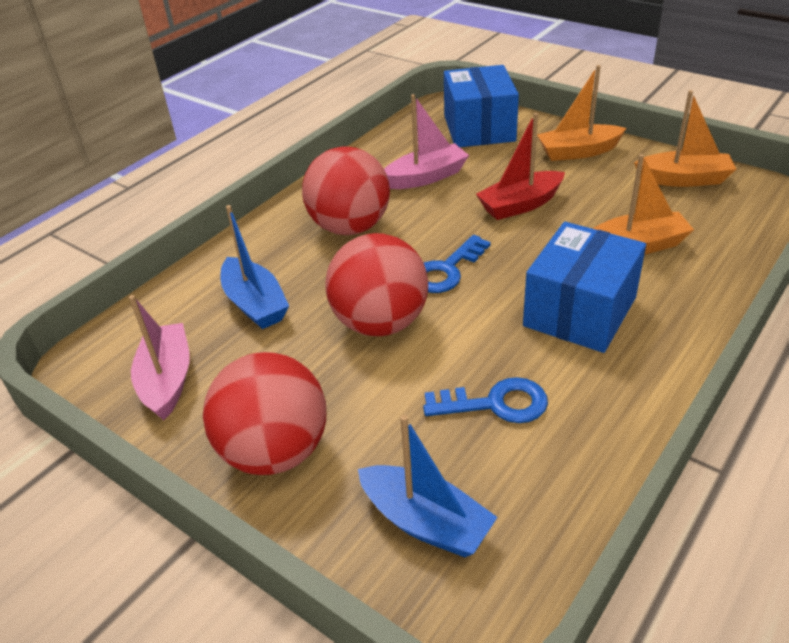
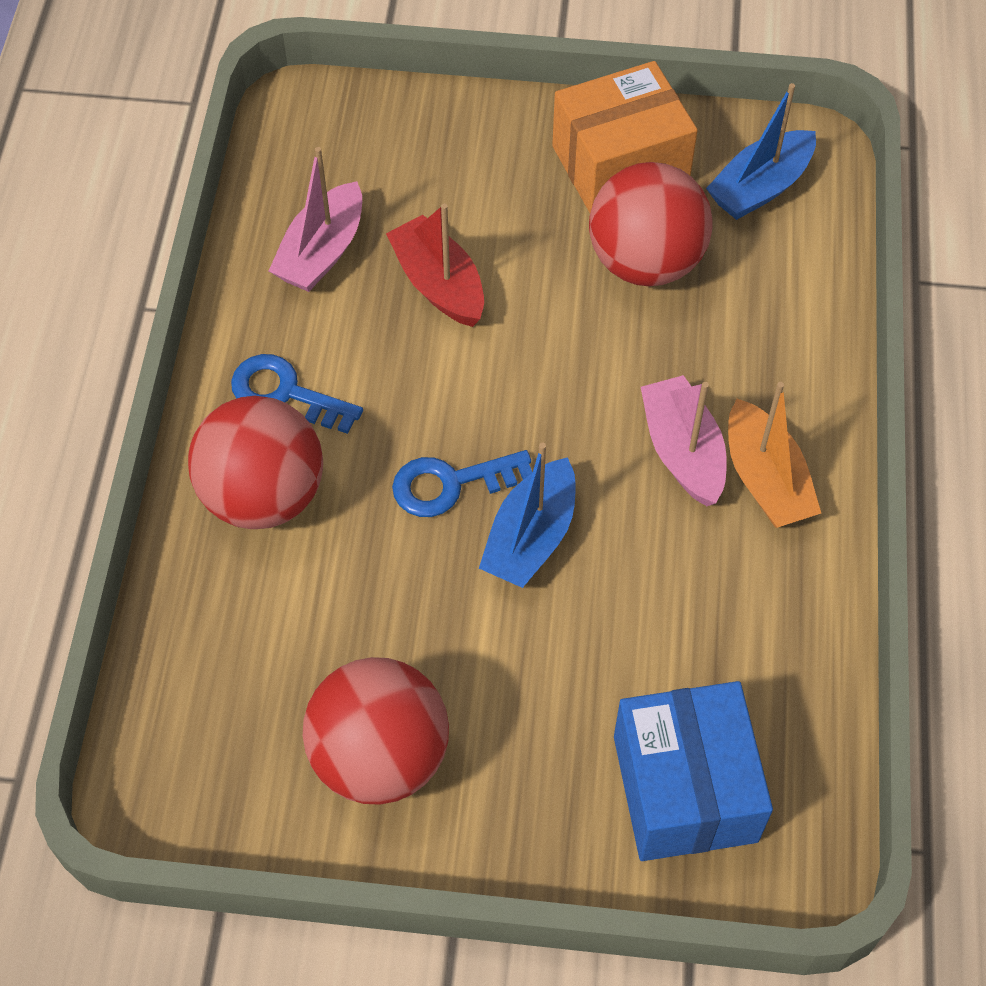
blue box: 2 -> 1
orange boat: 3 -> 1
orange box: 0 -> 1

